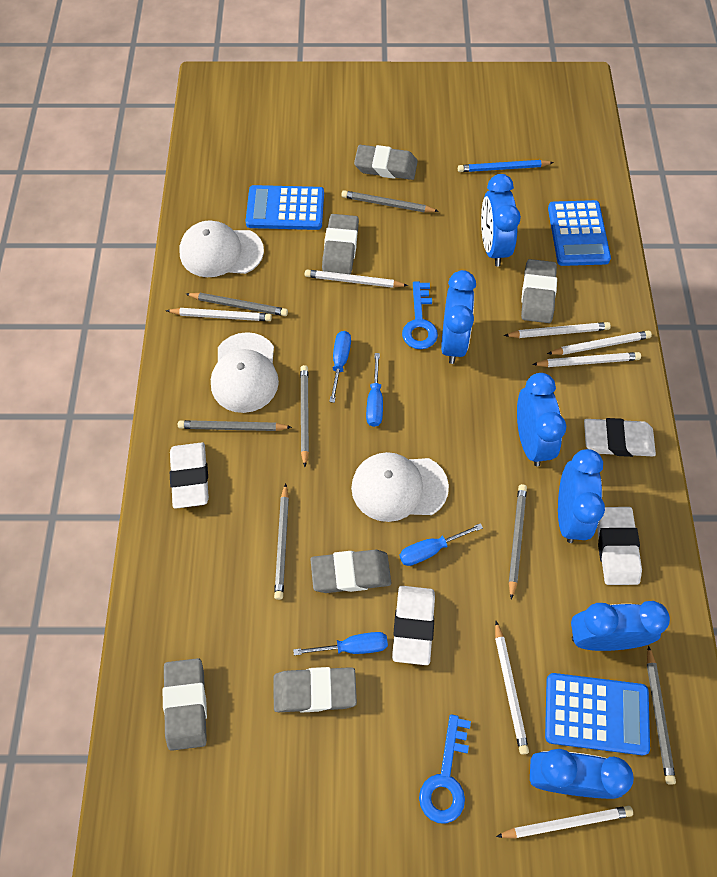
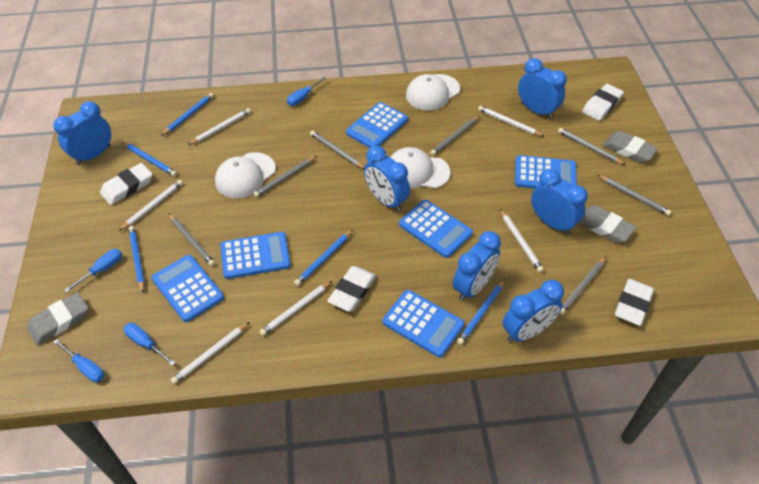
blue calculator: 3 -> 6
blue key: 2 -> 0
blue pencil: 1 -> 5
grey eraser: 6 -> 3
white pencil: 7 -> 6

